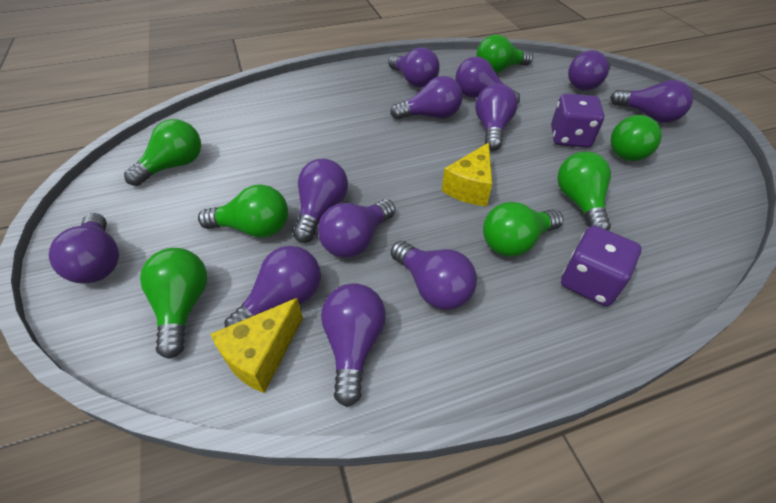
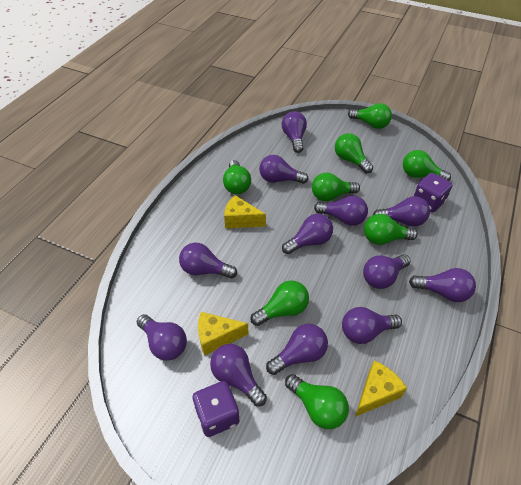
green light bulb: 7 -> 8
yellow cheese: 2 -> 3

